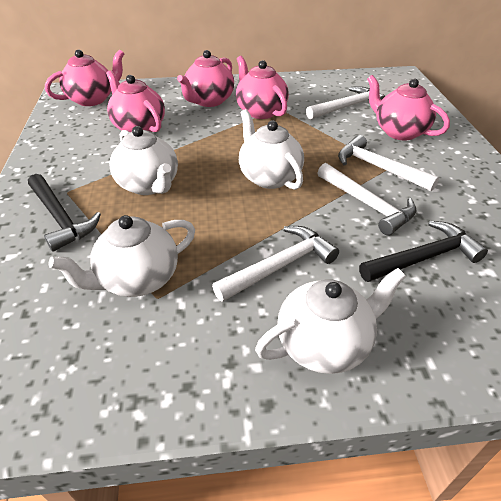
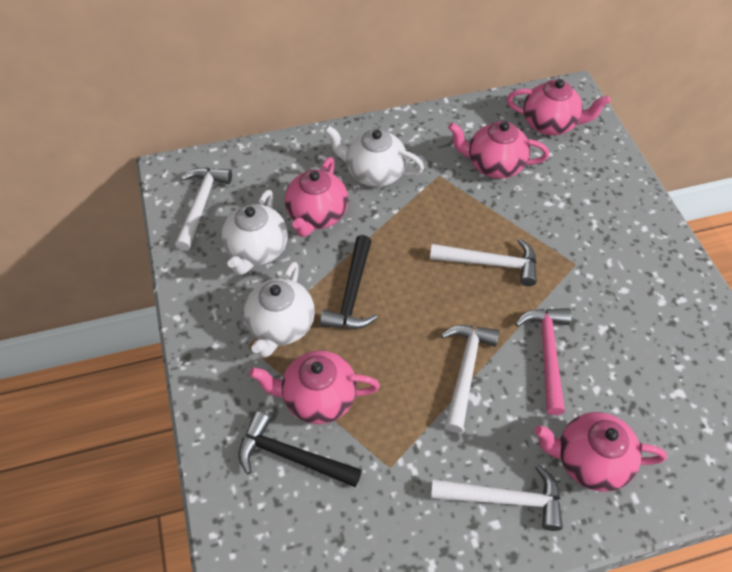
pink hammer: 0 -> 1
white teapot: 4 -> 3

